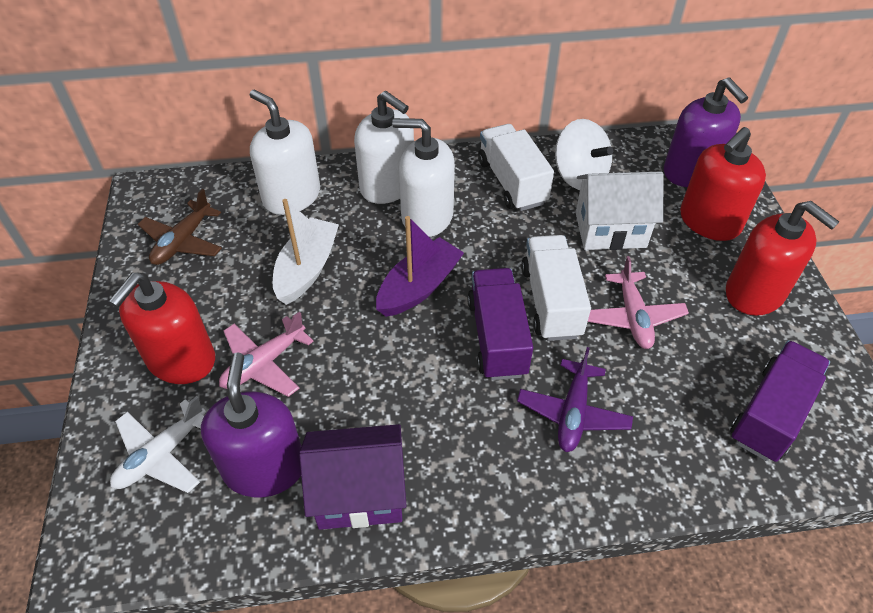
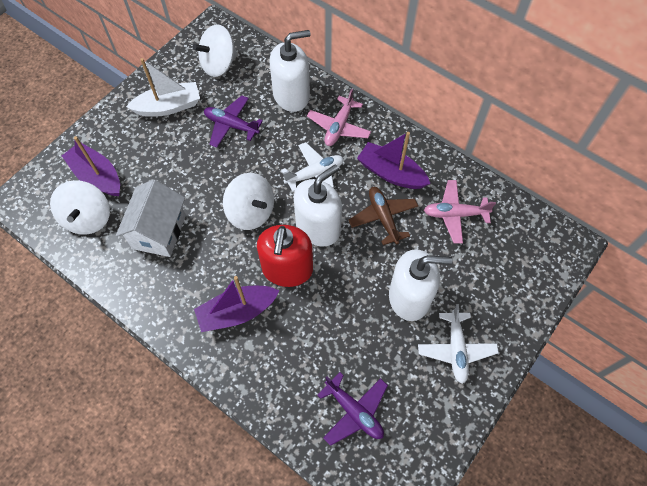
purple boat: 1 -> 3
purple house: 1 -> 0
purple plane: 1 -> 2
purple soap dispenser: 2 -> 0
purple truck: 2 -> 0
red soap dispenser: 3 -> 1
white plane: 1 -> 2
white spinning top: 1 -> 3
white truck: 2 -> 0

